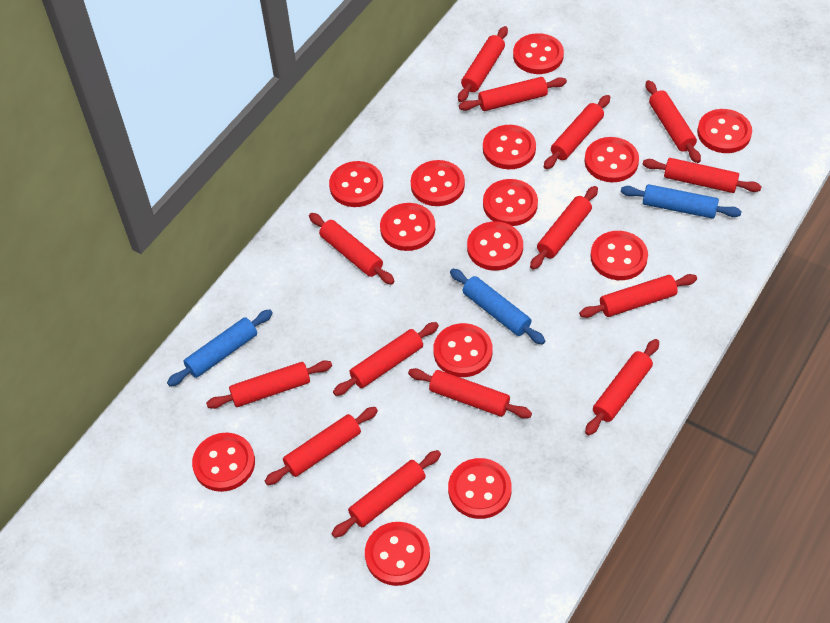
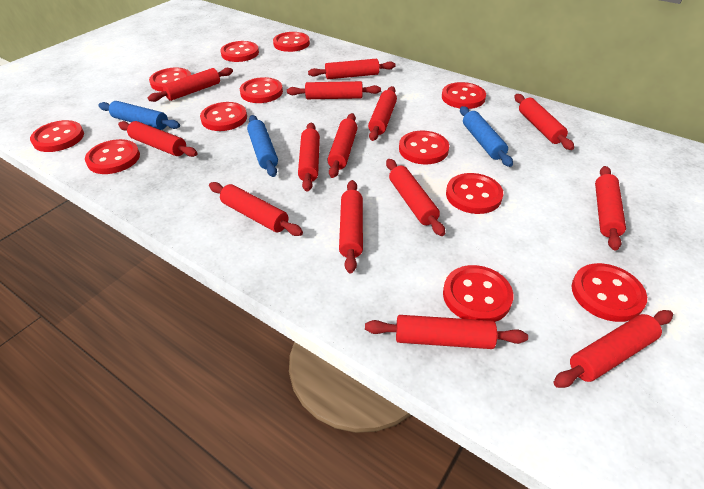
red button: 14 -> 12

